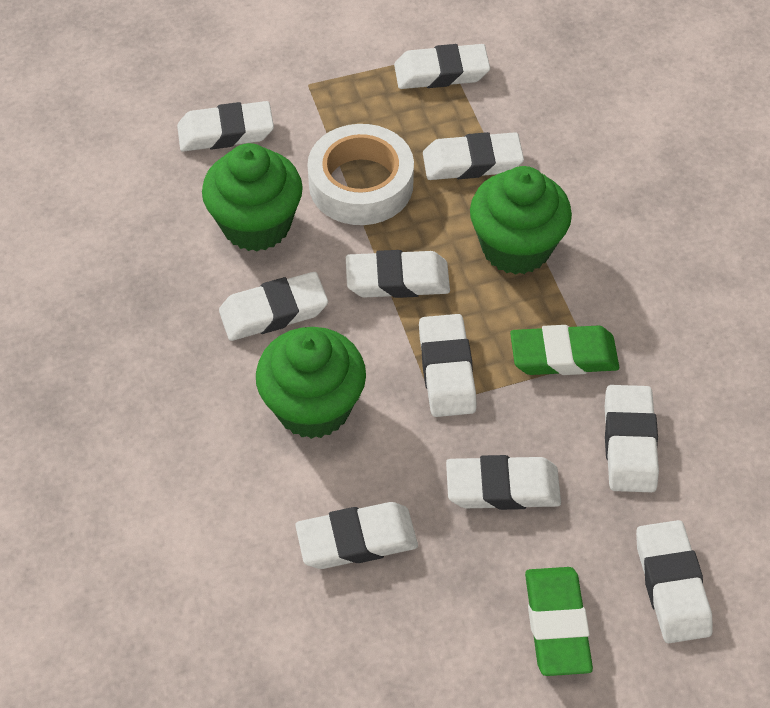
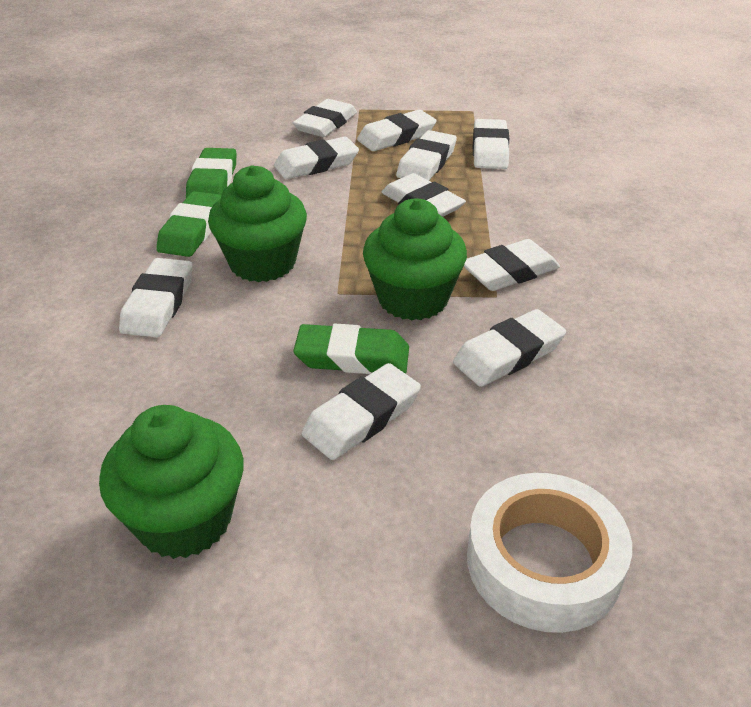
green eraser: 2 -> 3

